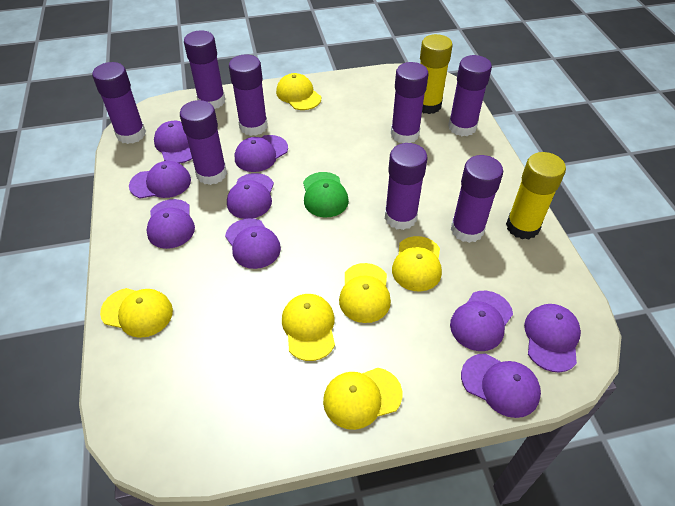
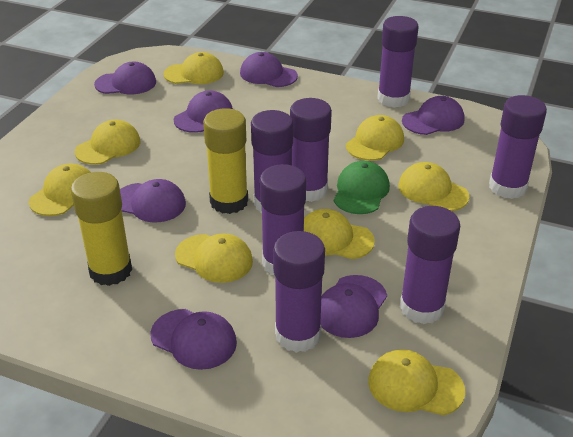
purple cap: 9 -> 7
purple glue stick: 8 -> 7
yellow cap: 6 -> 8

